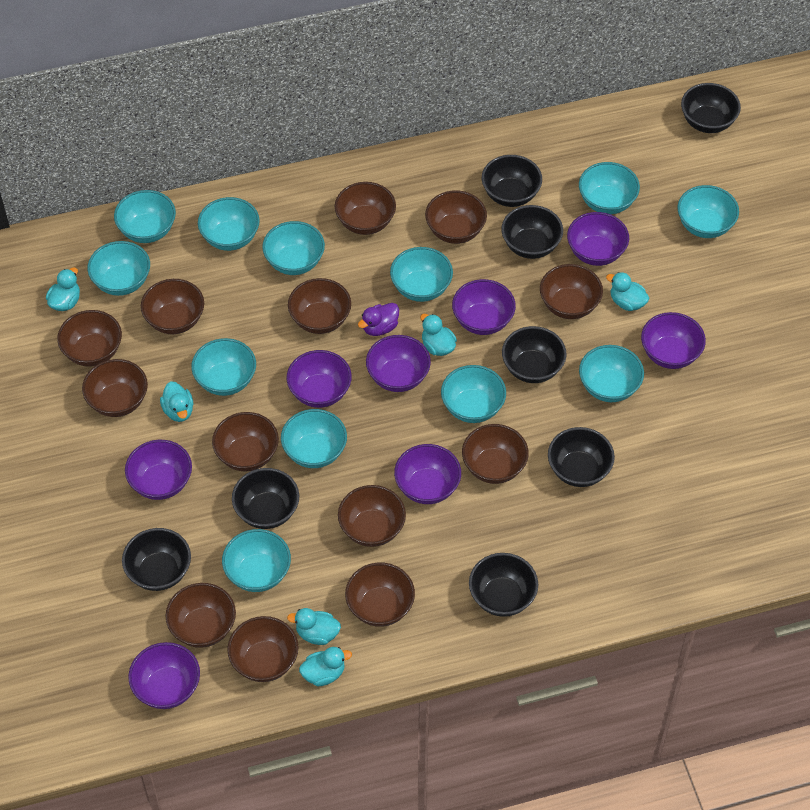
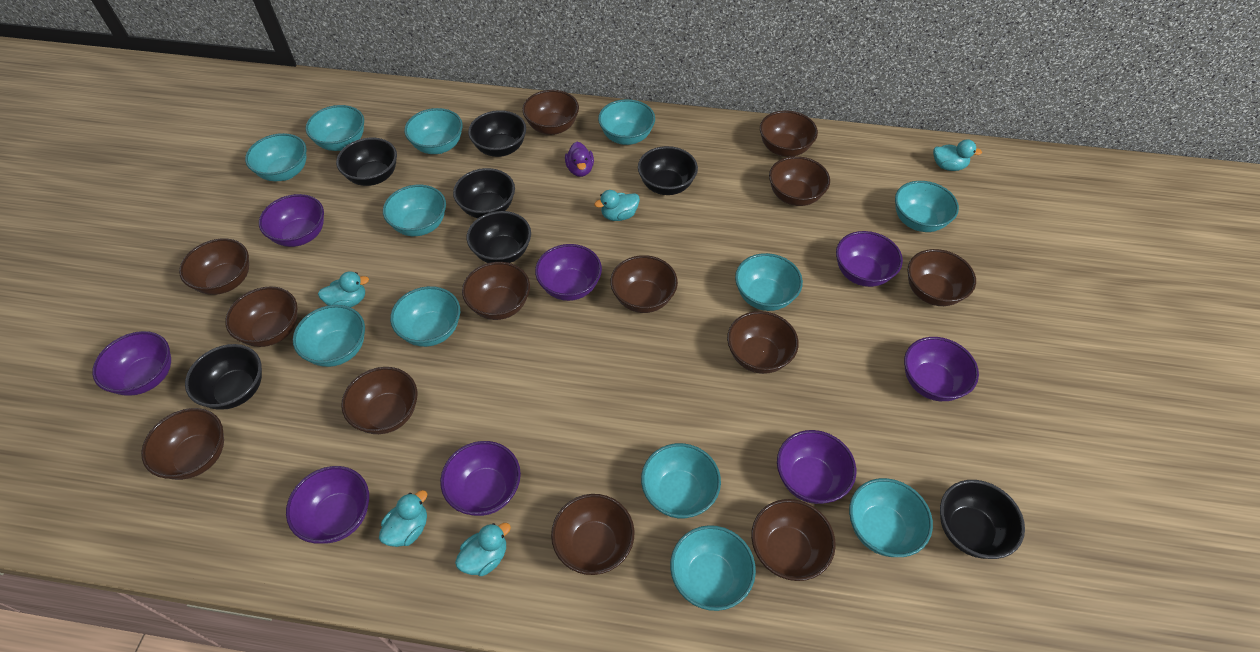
black bowl: 8 -> 7
turquoise duck: 6 -> 5

